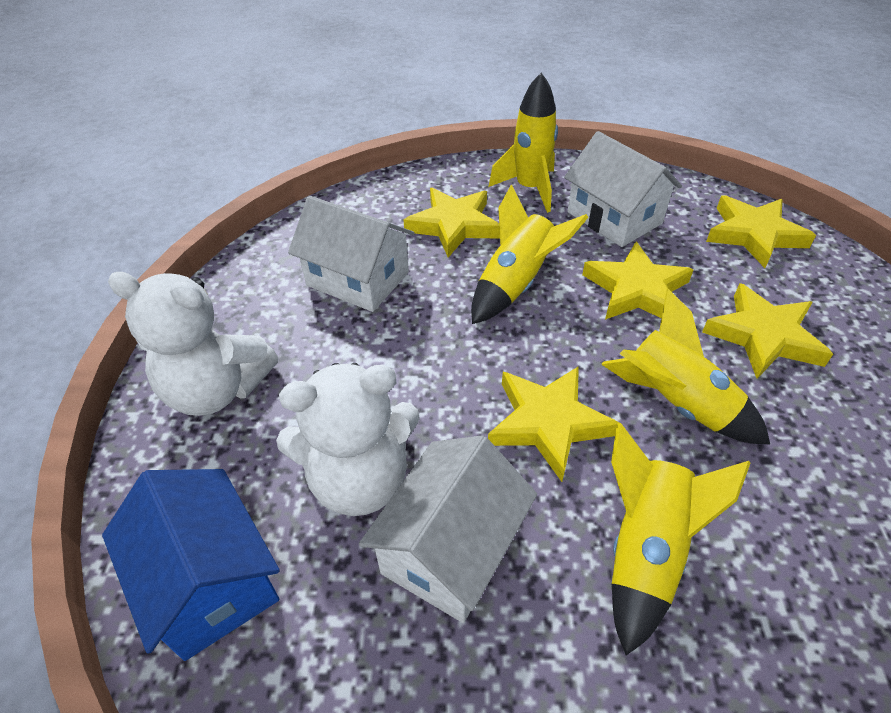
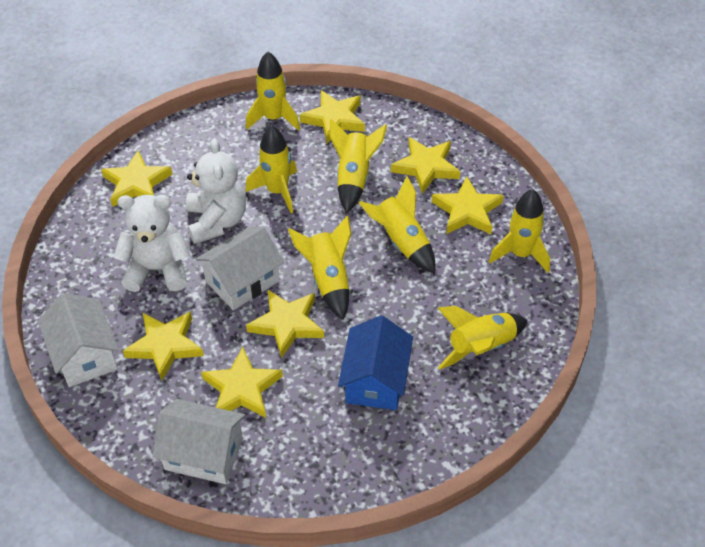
yellow rocket: 4 -> 7
yellow star: 5 -> 7

